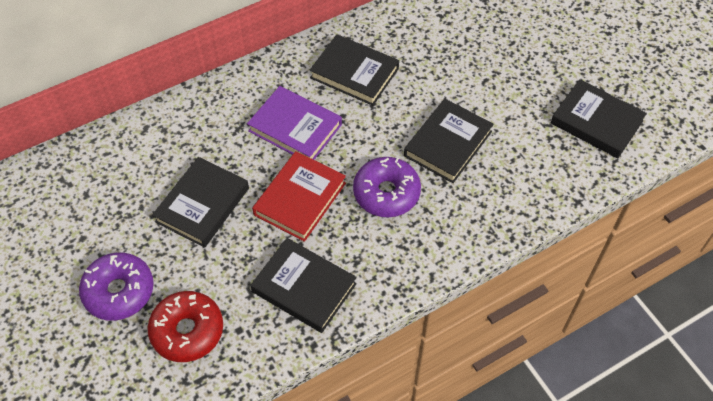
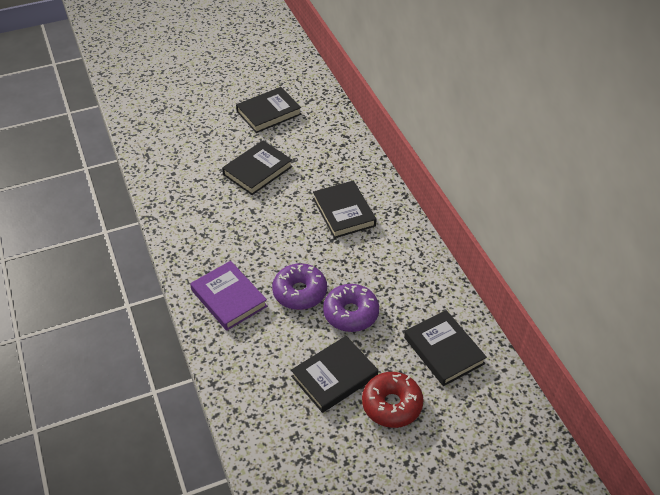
red book: 1 -> 0

